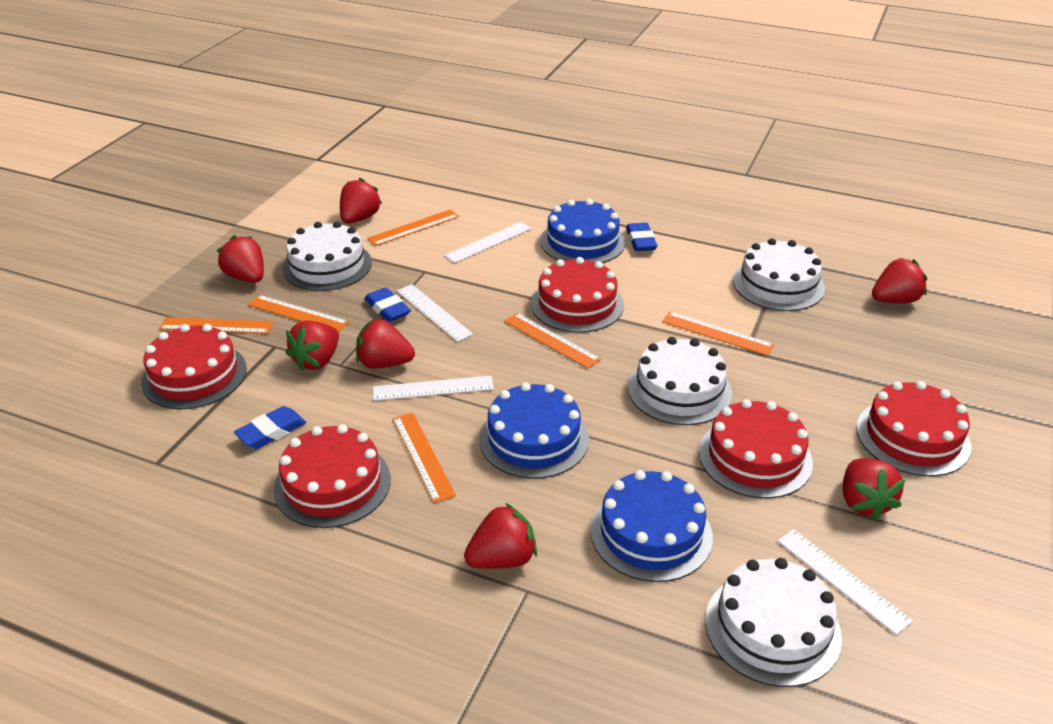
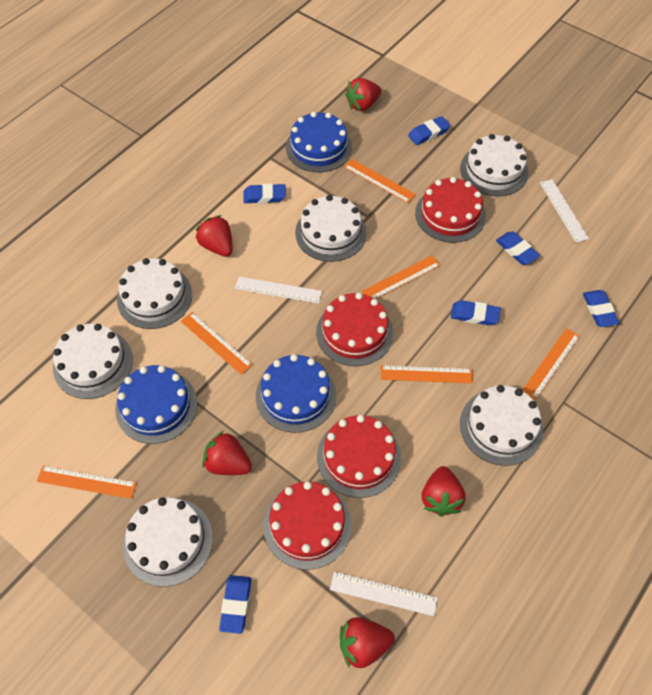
blue eraser: 3 -> 6
red cake: 5 -> 4
red strawberry: 7 -> 5
white cake: 4 -> 6
white ruler: 4 -> 3

